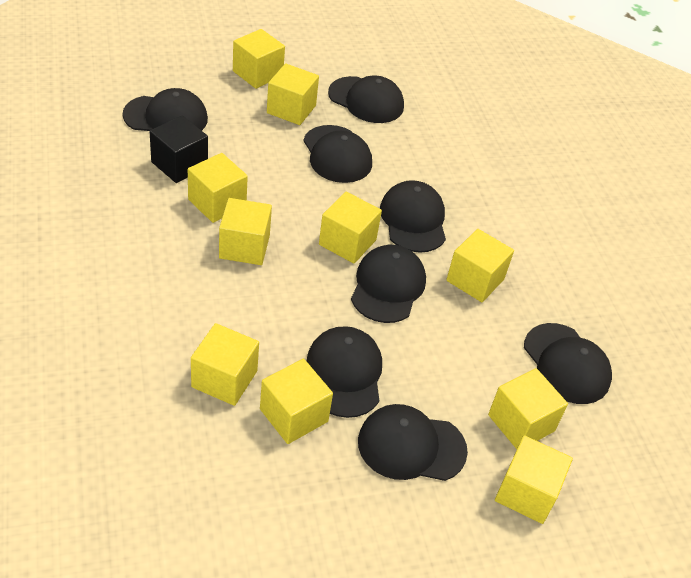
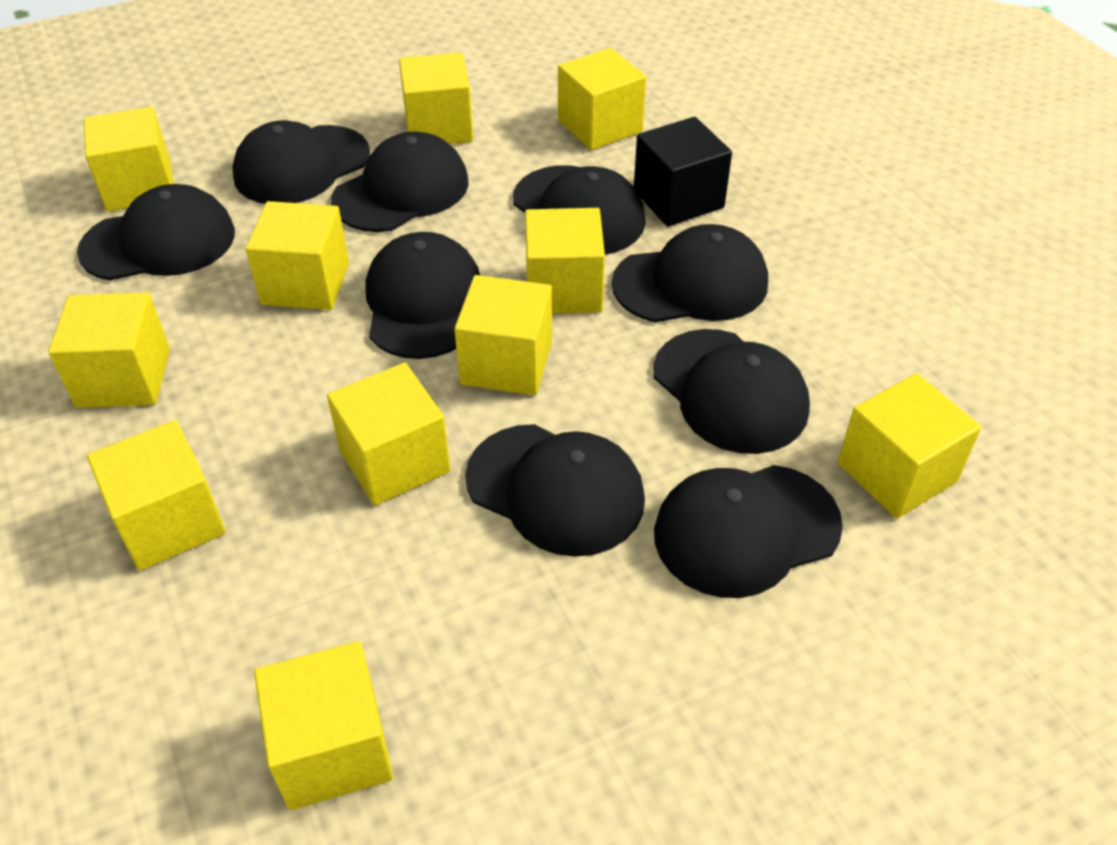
black cap: 8 -> 9
yellow cube: 10 -> 11

